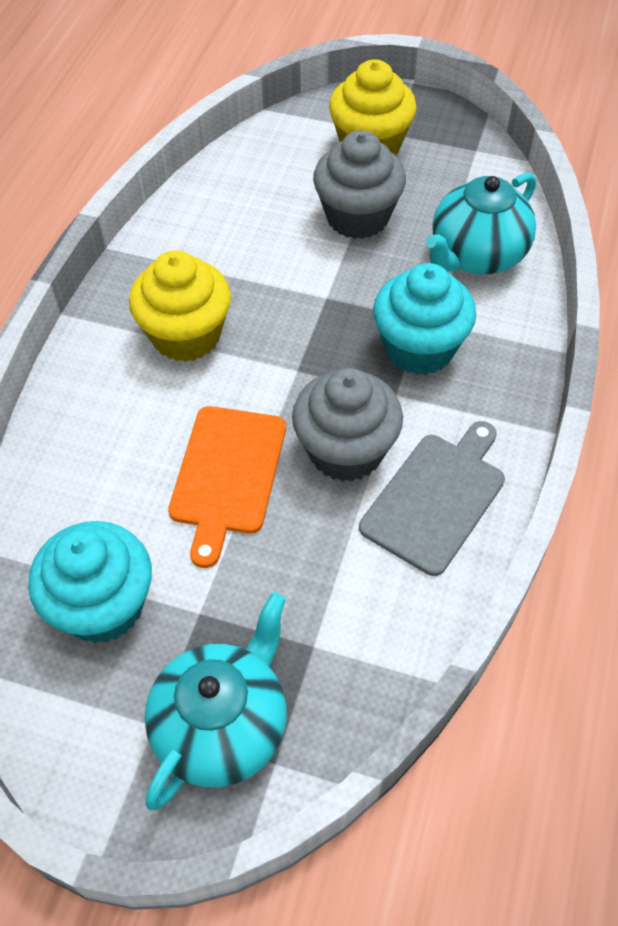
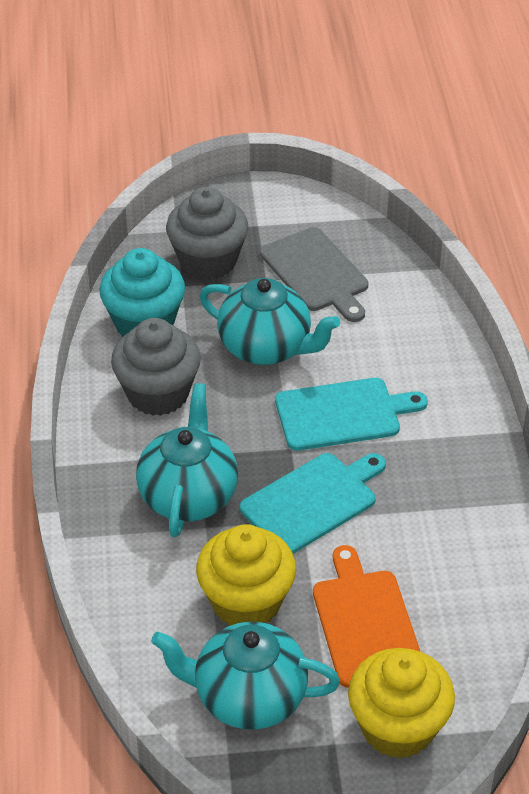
turquoise cupcake: 2 -> 1
turquoise cutting board: 0 -> 2
turquoise teapot: 2 -> 3

